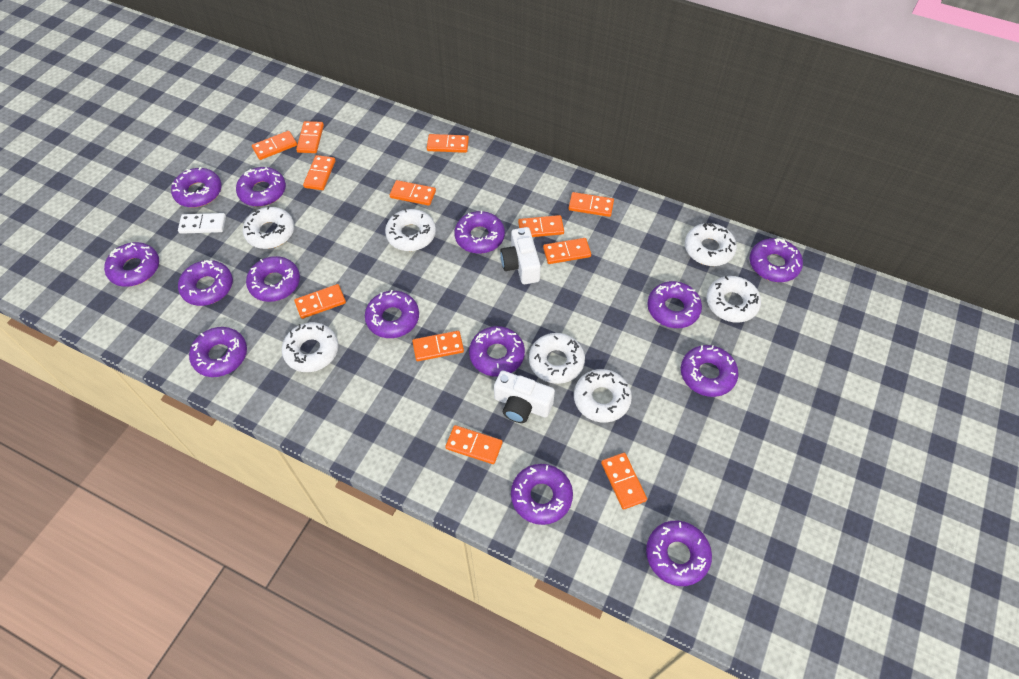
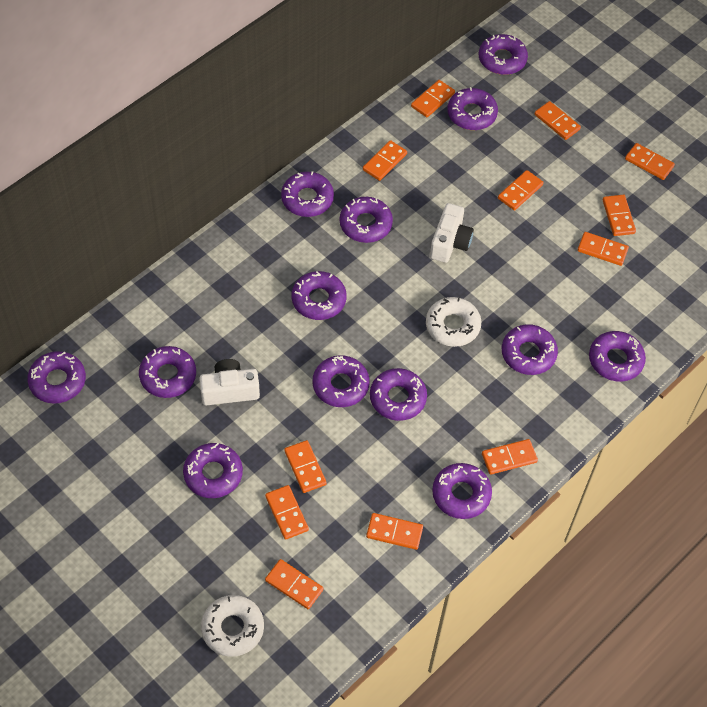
purple donut: 14 -> 13
white domino: 1 -> 0
white donut: 7 -> 2

